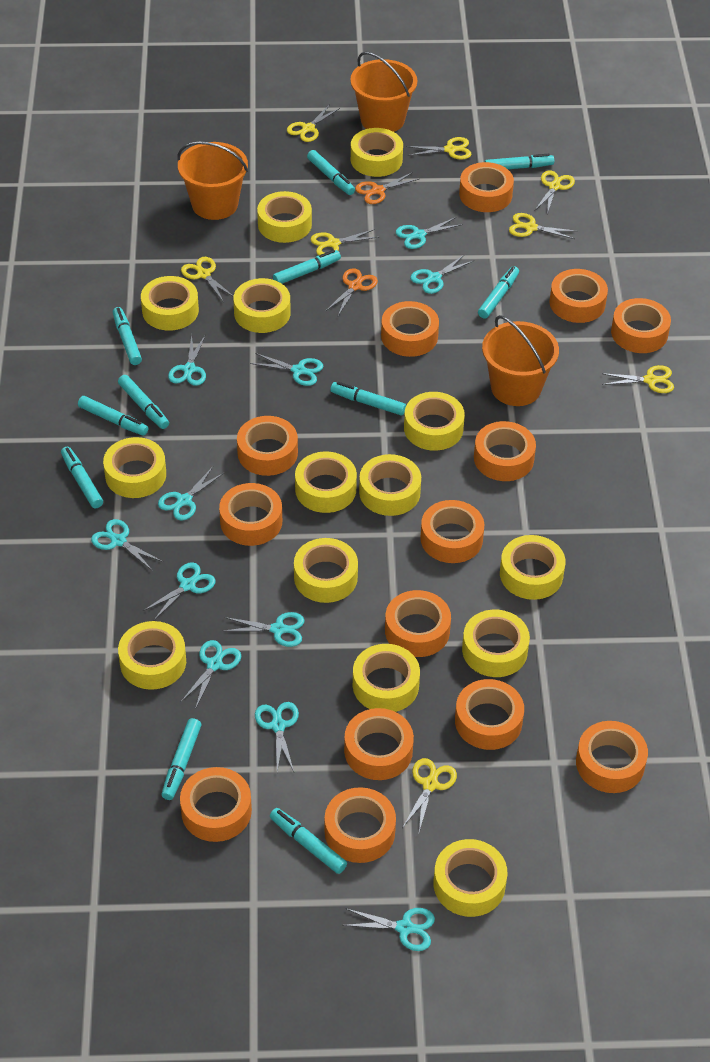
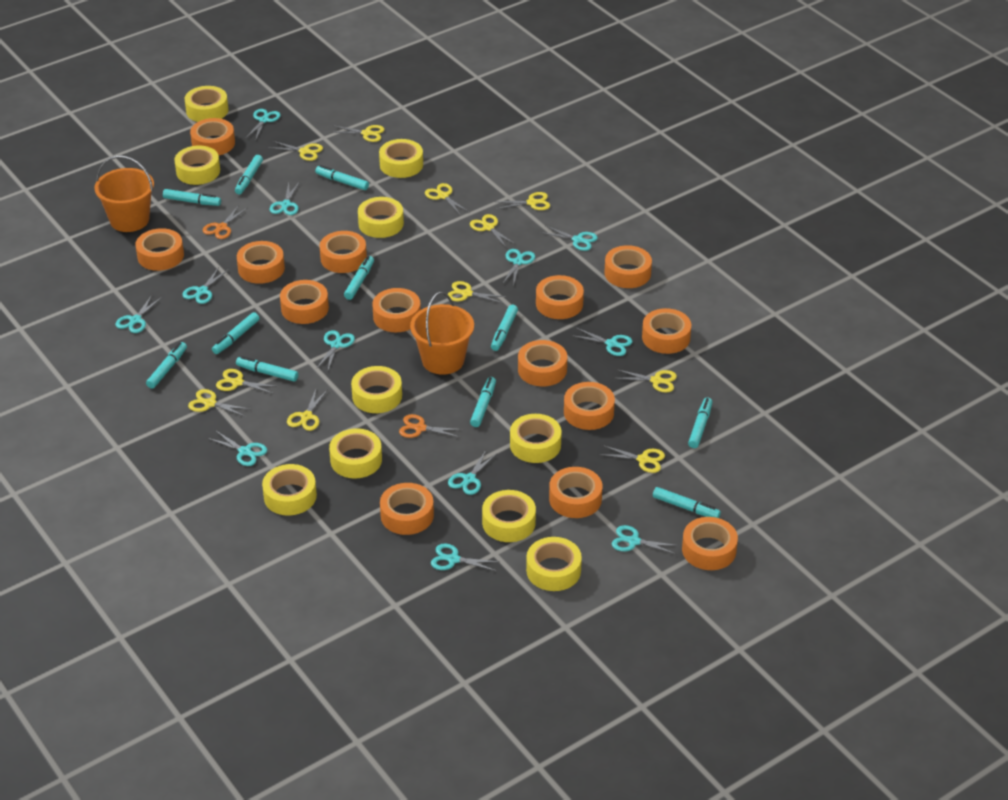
orange bucket: 3 -> 2
turquoise scissors: 11 -> 12
yellow scissors: 8 -> 11
yellow tape: 14 -> 10

